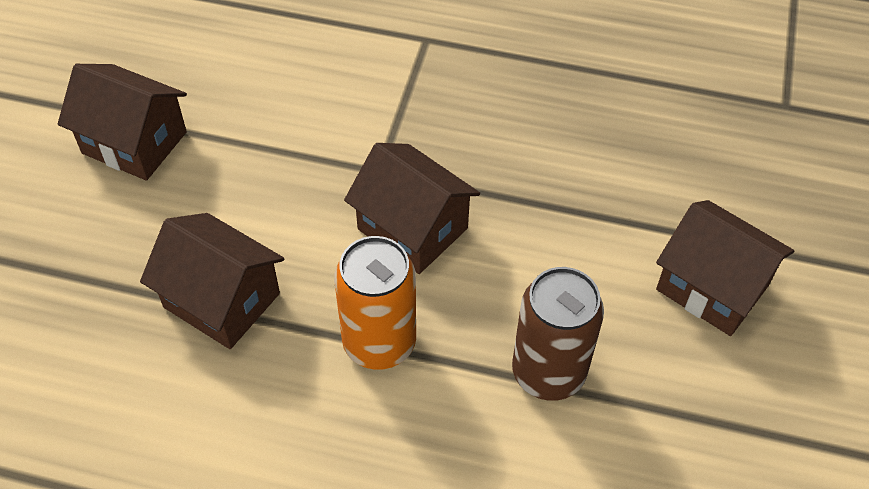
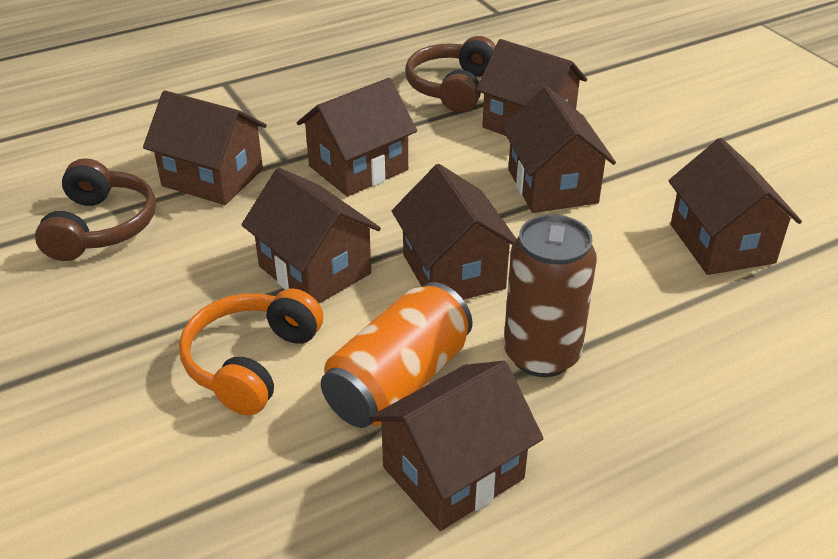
brown headphones: 0 -> 2
brown house: 4 -> 8
orange headphones: 0 -> 1

